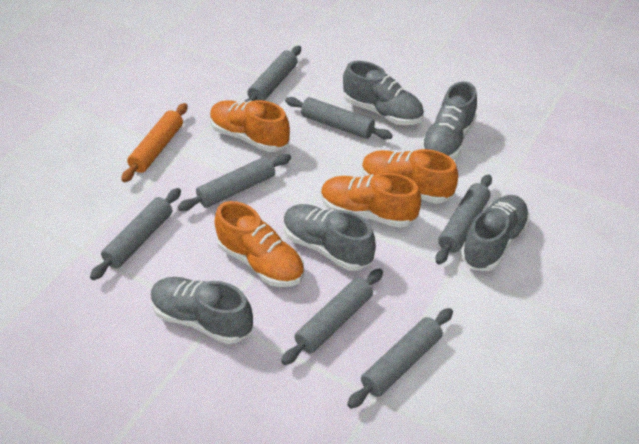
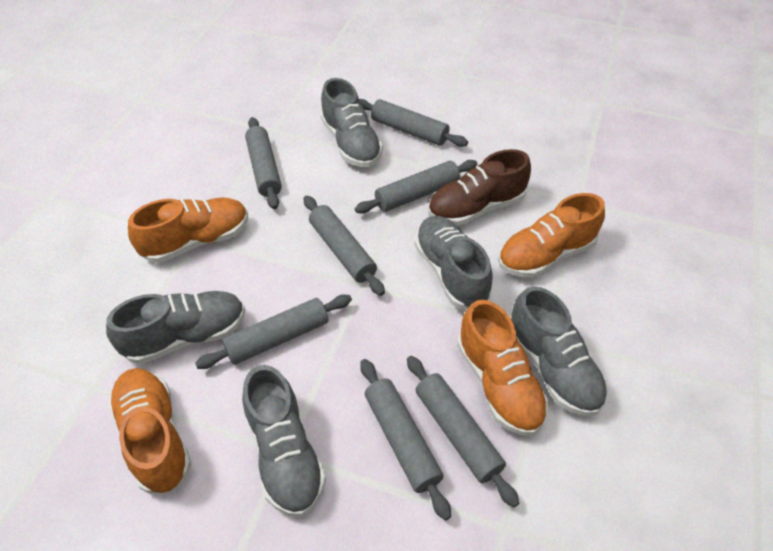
brown shoe: 0 -> 1
orange rolling pin: 1 -> 0

